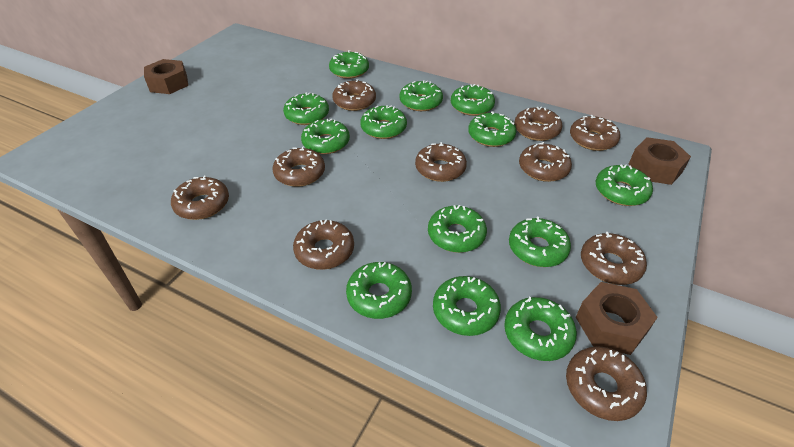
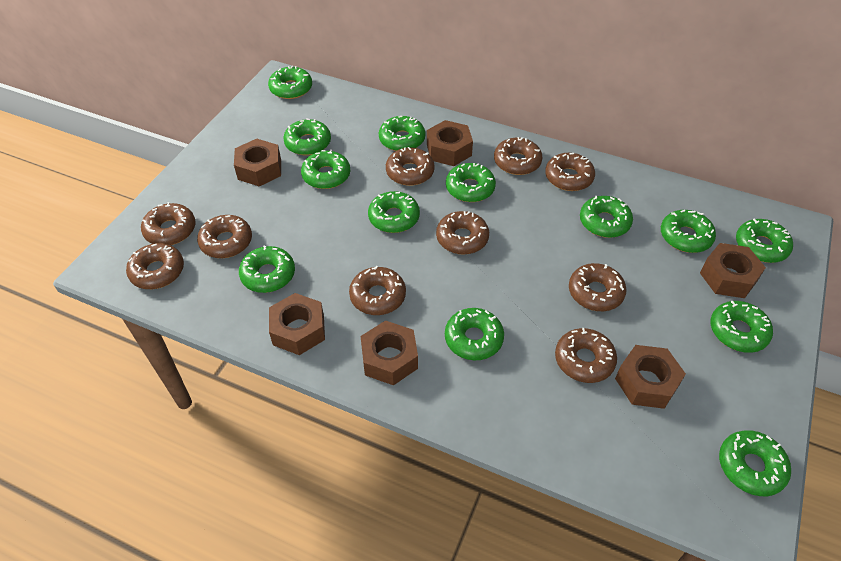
brown nut: 3 -> 6

